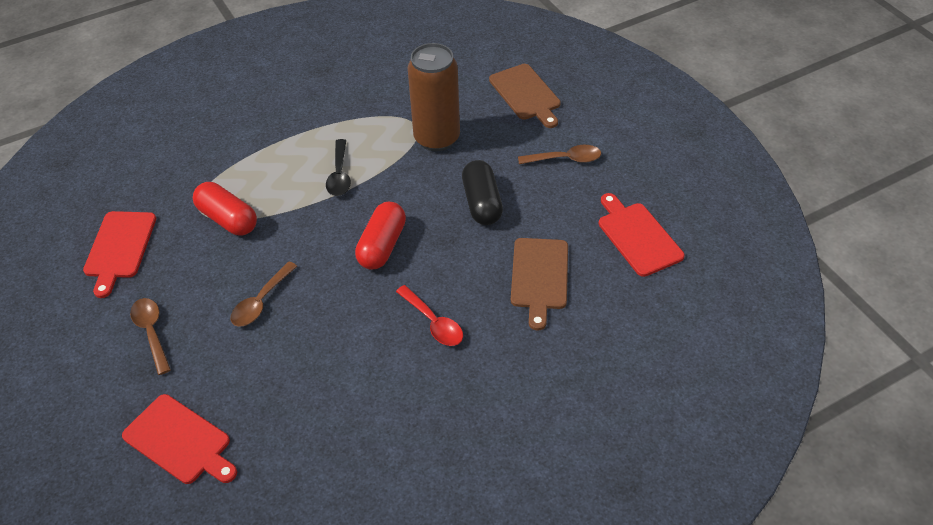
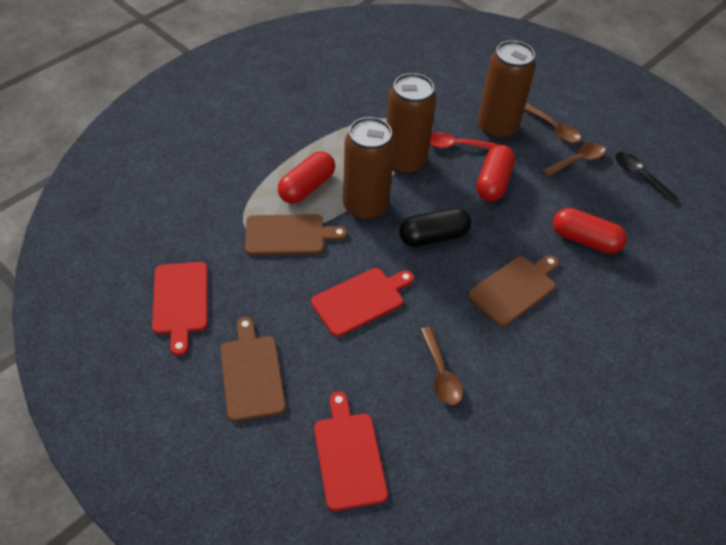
brown can: 1 -> 3
brown cutting board: 2 -> 3
red capsule: 2 -> 3

